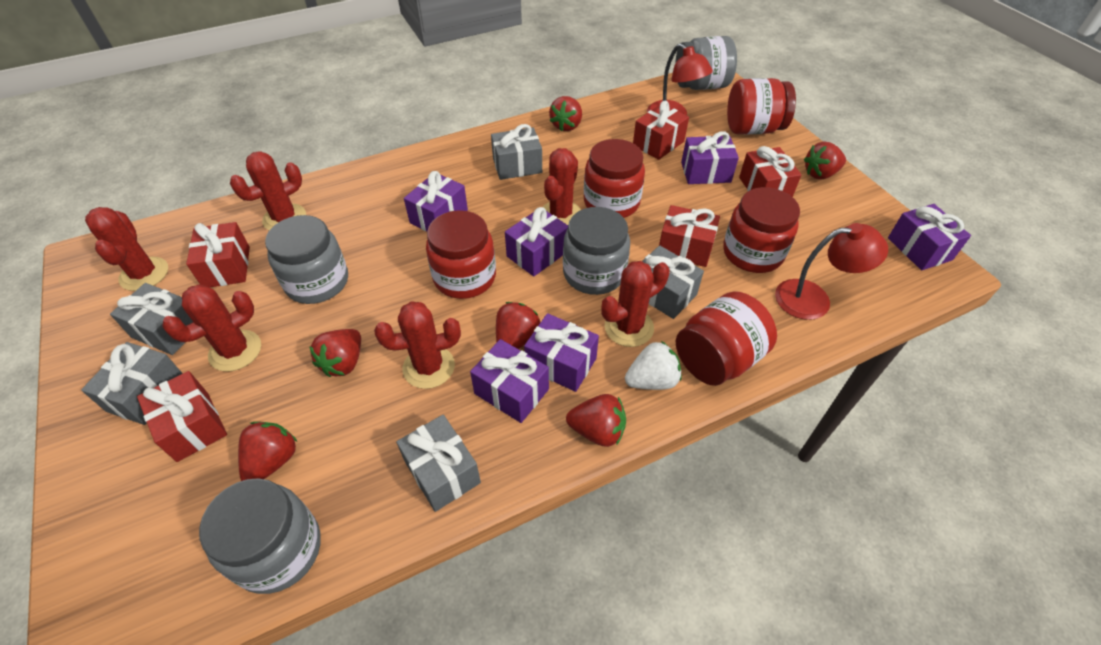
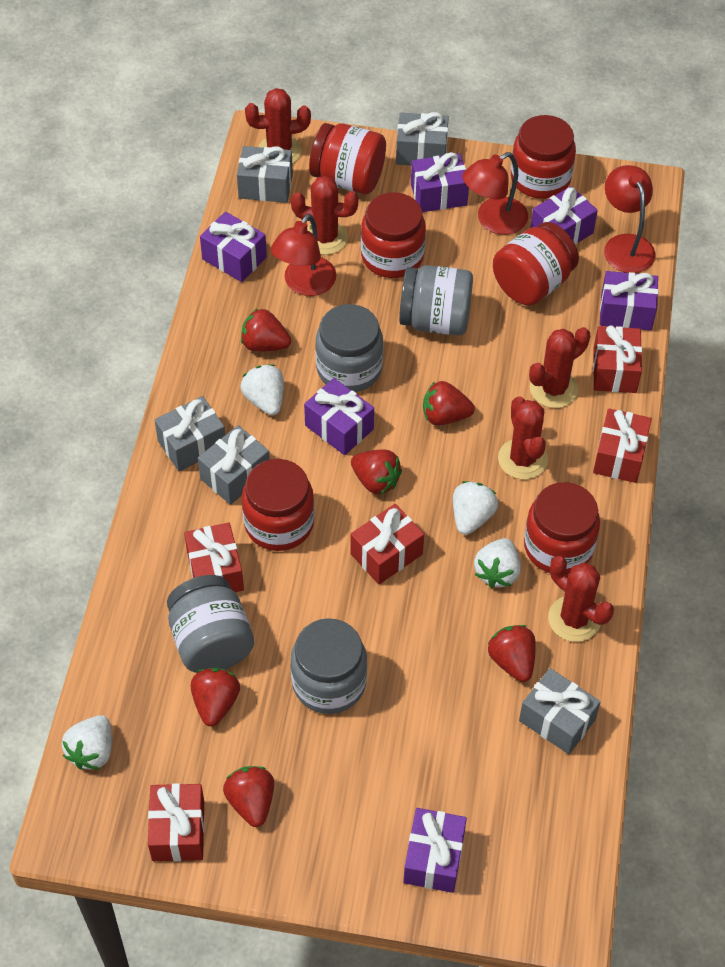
red cactus: 6 -> 5
red jar: 5 -> 6
red lamp: 2 -> 3
white strawberry: 1 -> 4

